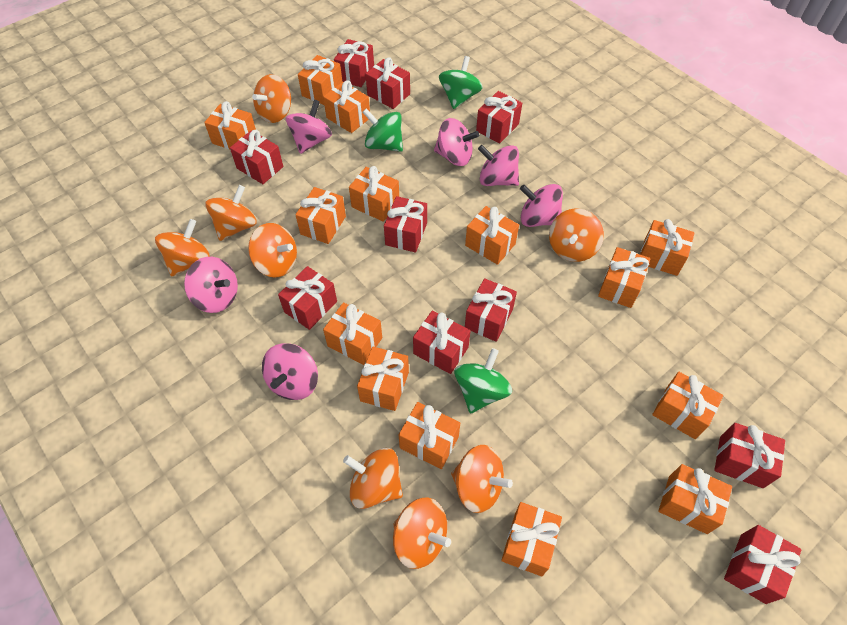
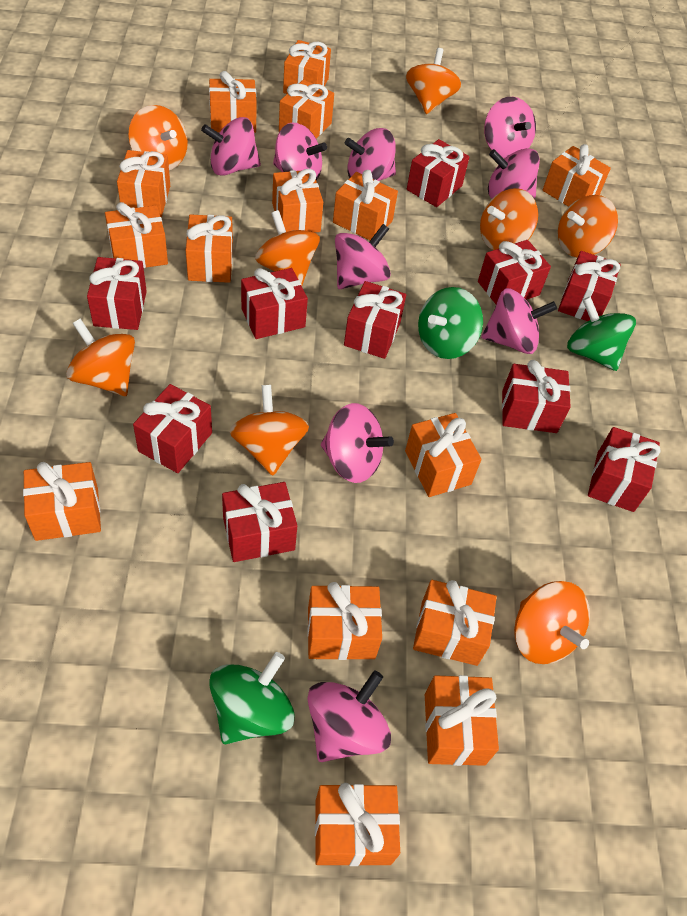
orange gift: 14 -> 15
pink spinning top: 6 -> 9

